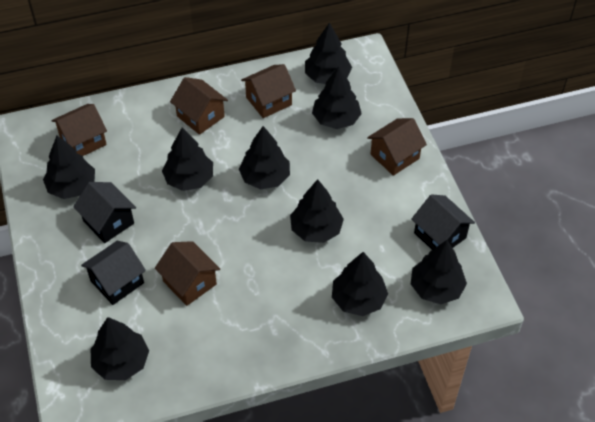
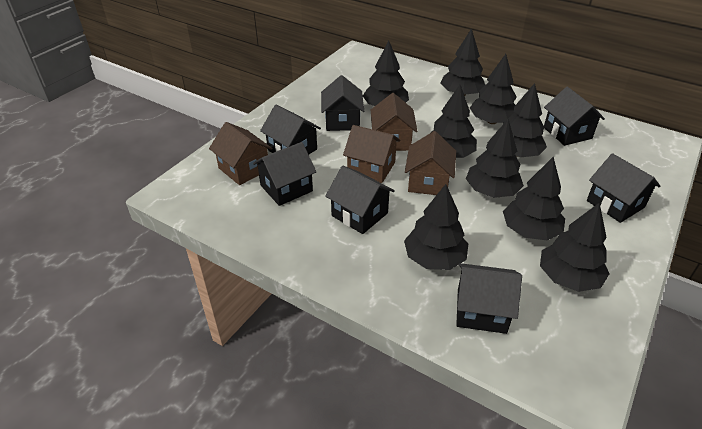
black house: 3 -> 7
brown house: 5 -> 4

